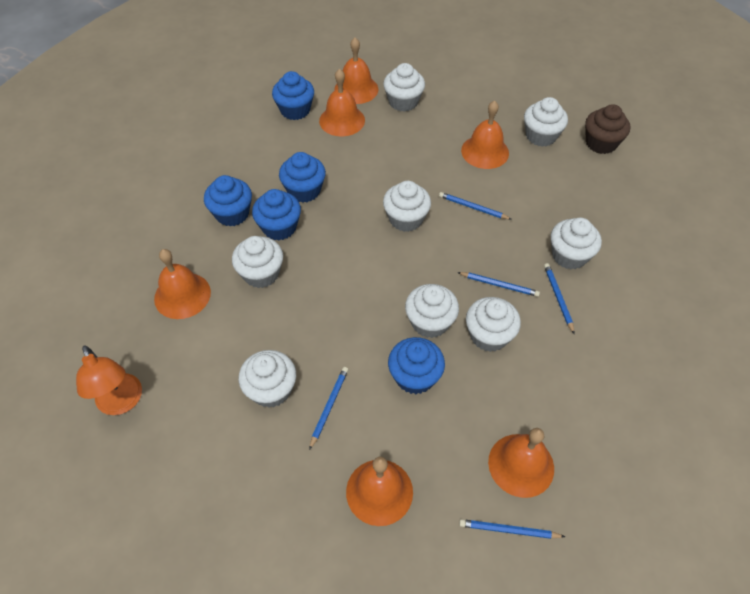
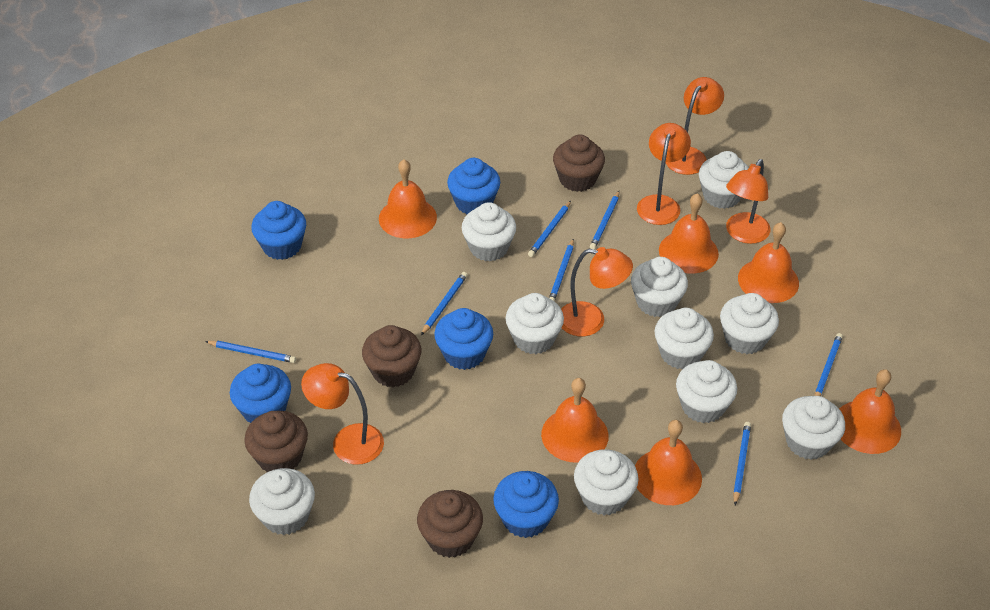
blue pencil: 5 -> 7
brown cupcake: 1 -> 4
orange lamp: 1 -> 5
white cupcake: 8 -> 10

